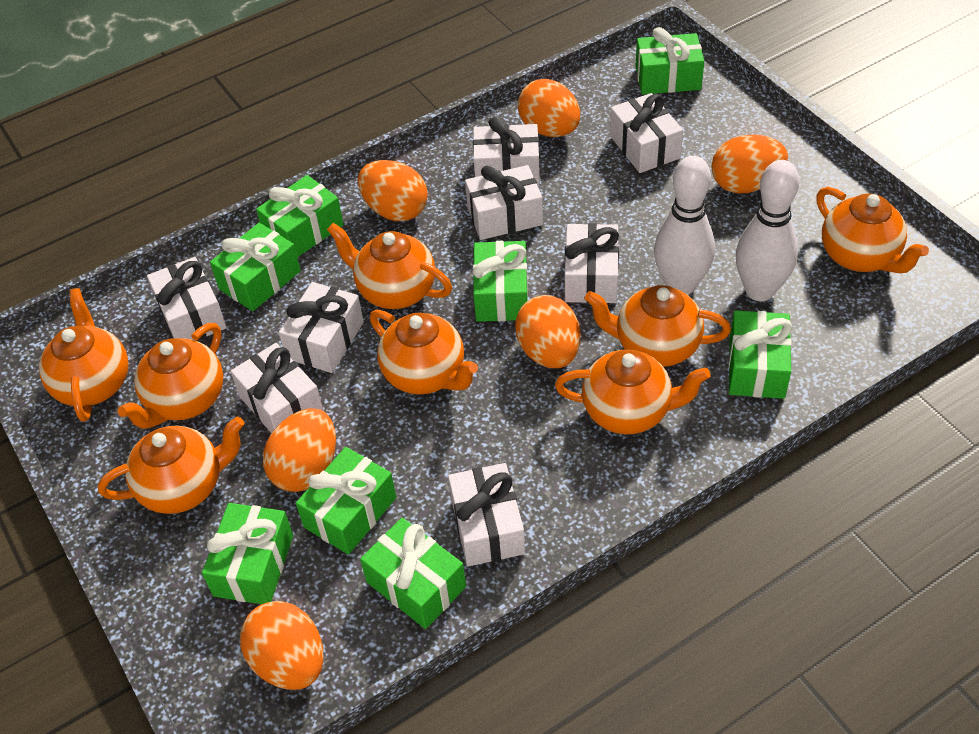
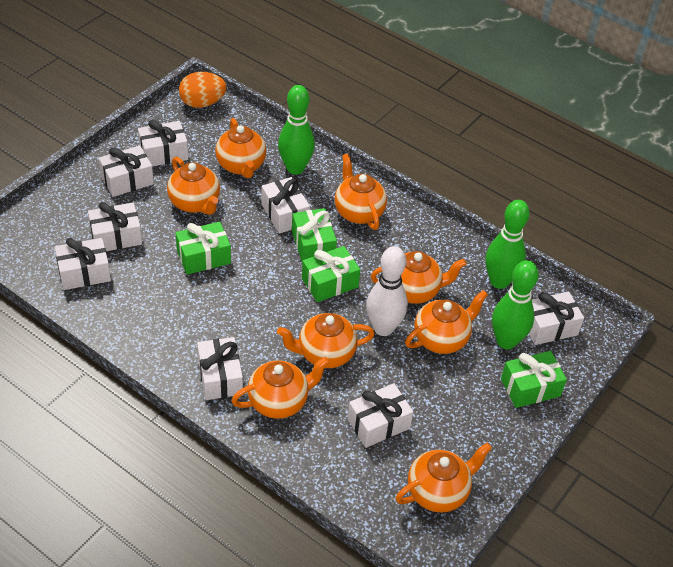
green bowling pin: 0 -> 3
green gift: 8 -> 4
orange egg: 6 -> 1
white bowling pin: 2 -> 1

